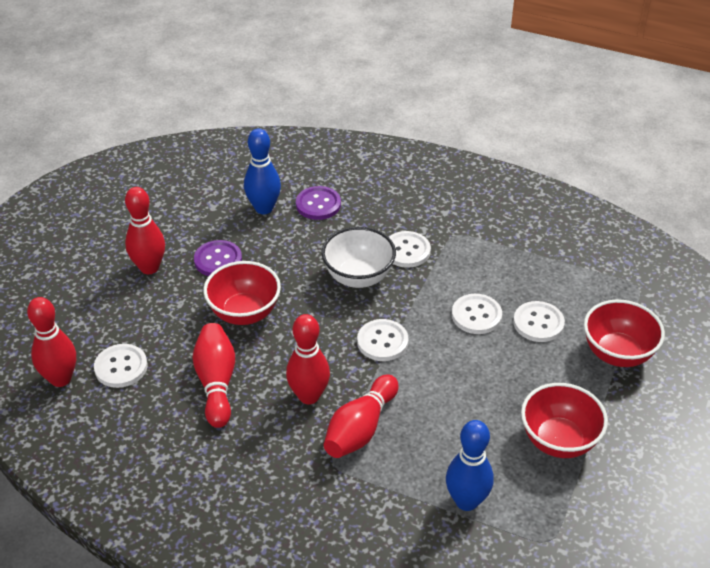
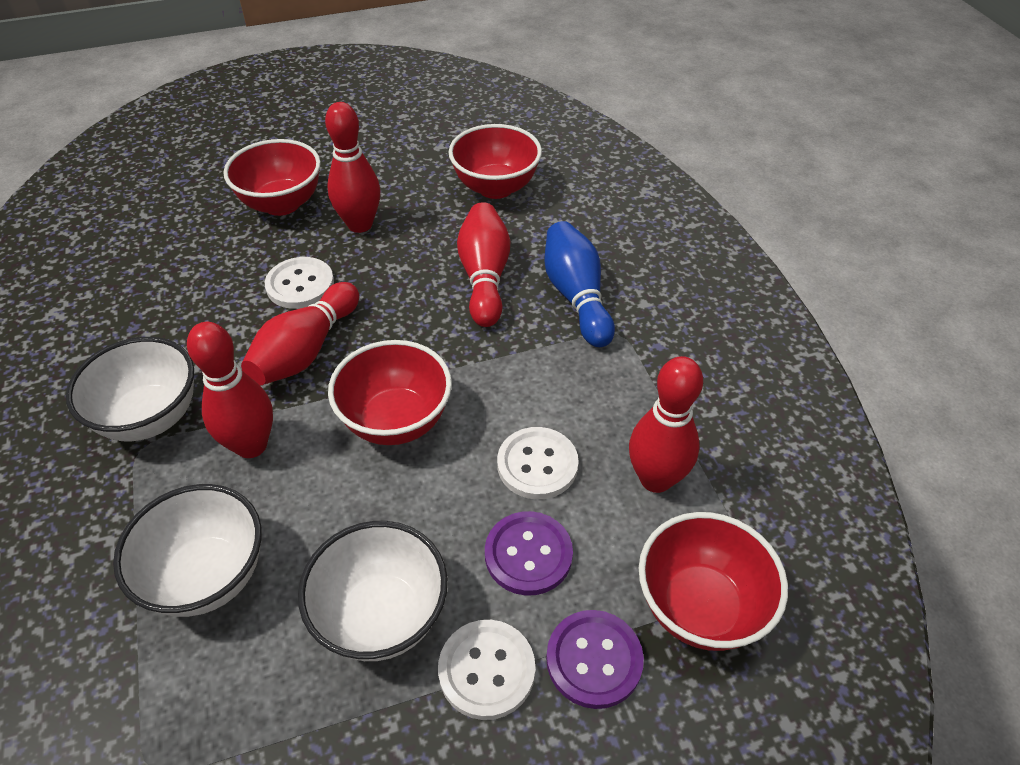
blue bowling pin: 2 -> 1
red bowl: 3 -> 4
white bowl: 1 -> 3
white button: 5 -> 3

